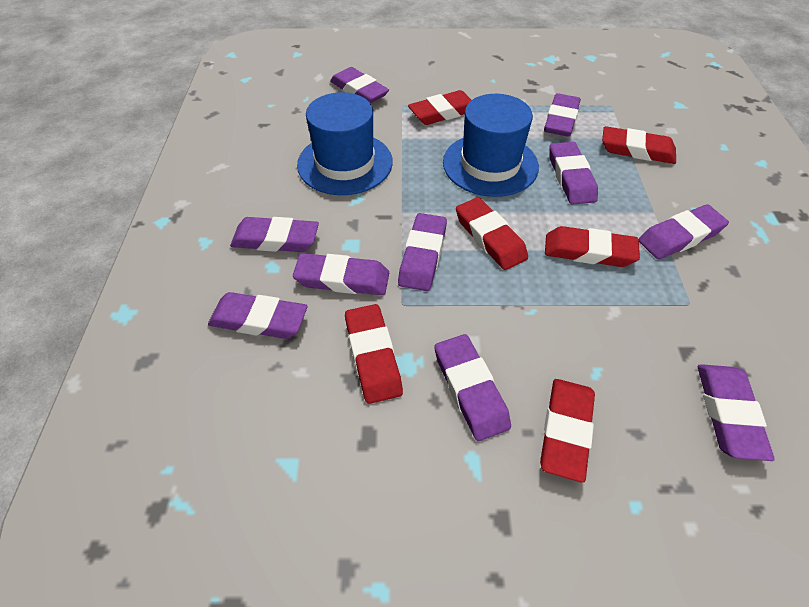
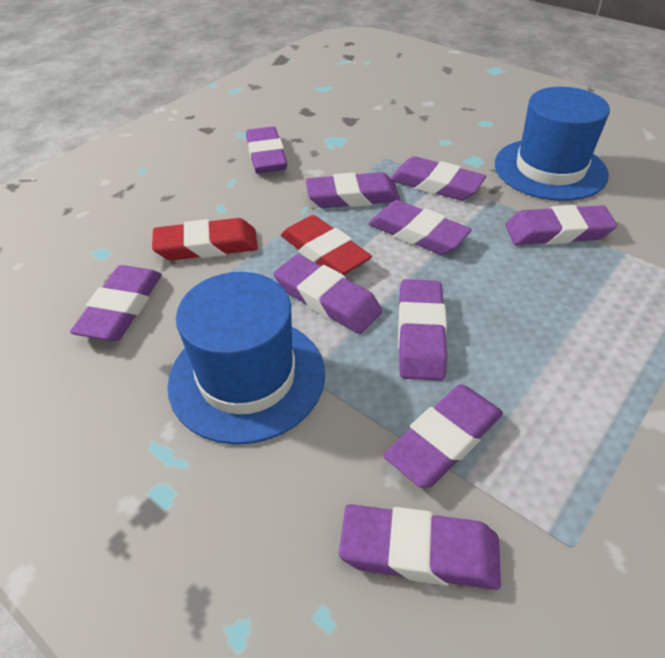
red eraser: 6 -> 2

